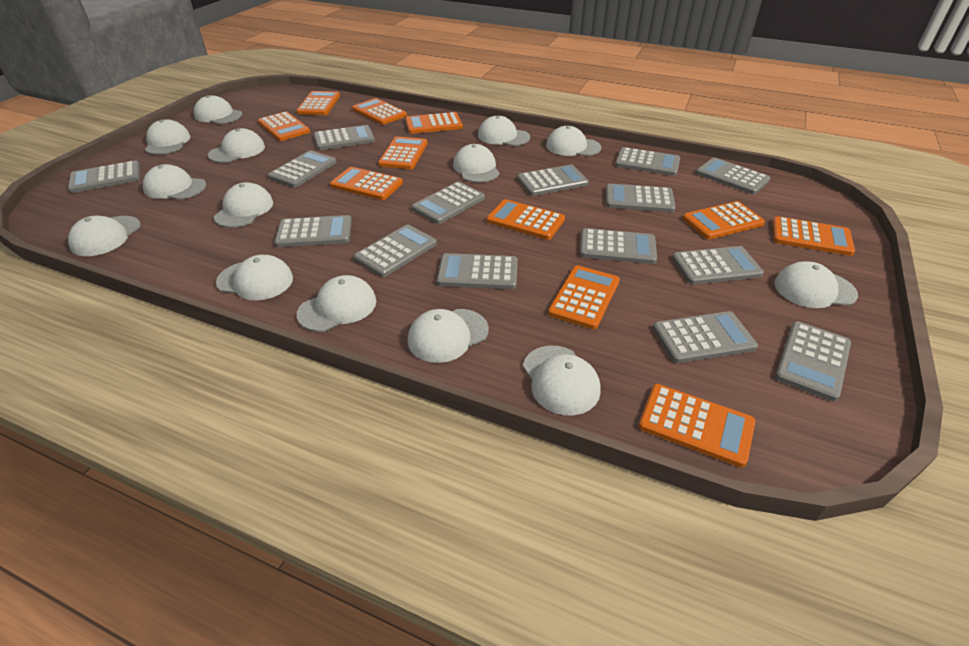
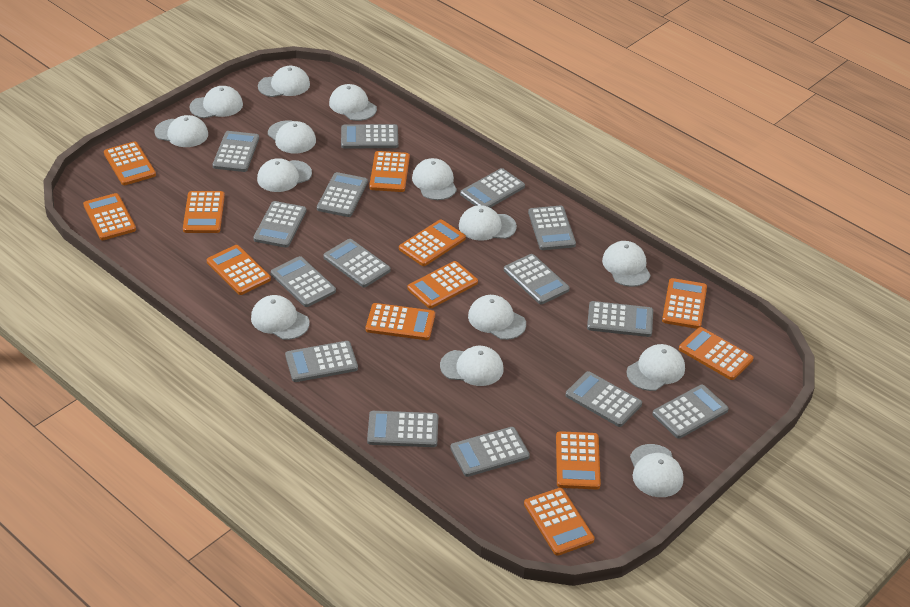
orange calculator: 11 -> 12

